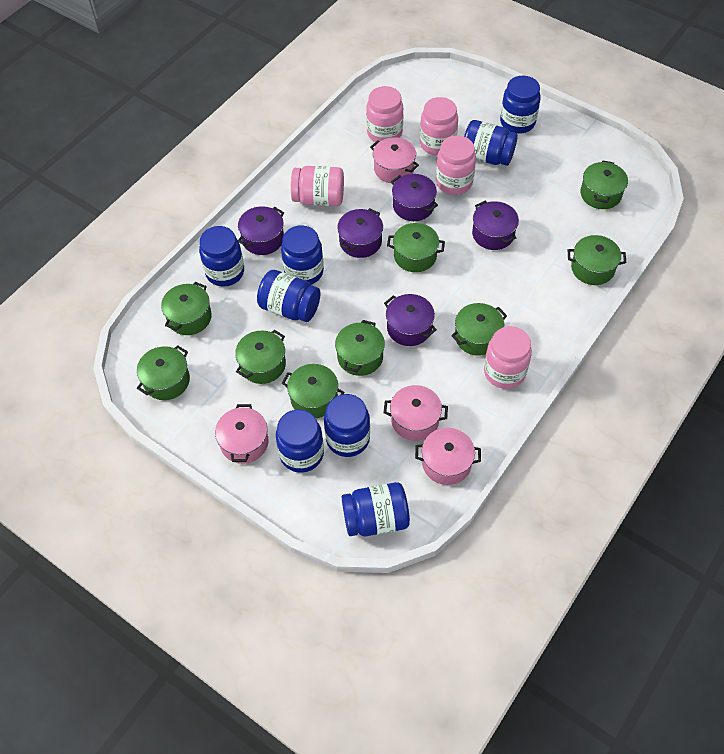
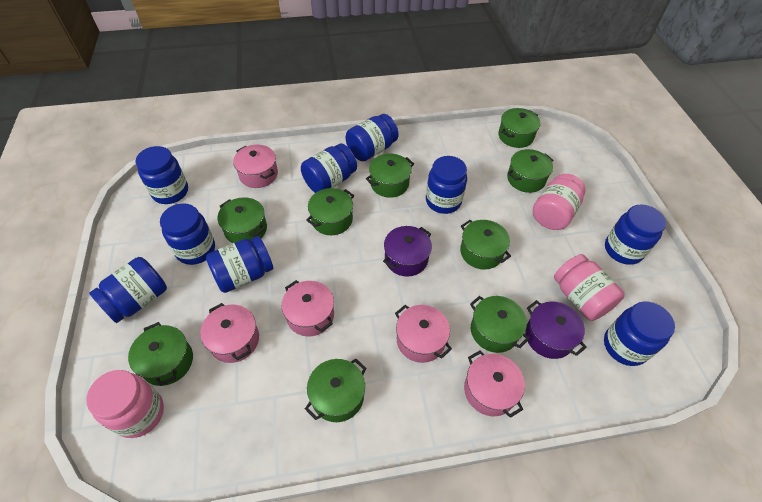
blue jar: 8 -> 9
pink jar: 5 -> 3
pink pot: 4 -> 5
purple pot: 5 -> 2

